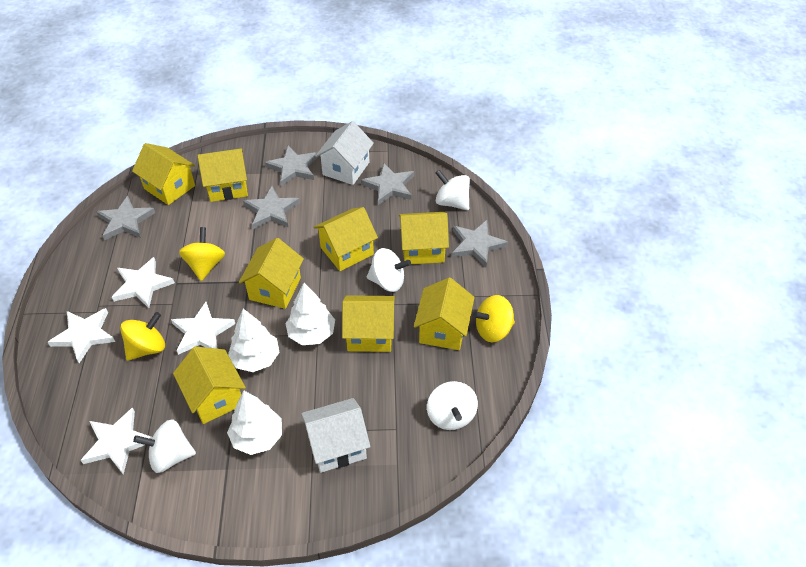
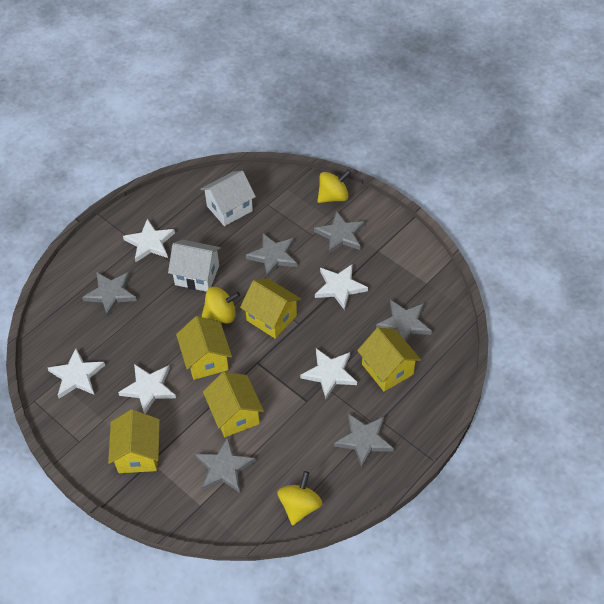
grey star: 5 -> 6
white spinning top: 4 -> 0
white star: 4 -> 5
white tree: 3 -> 0
yellow house: 8 -> 5

